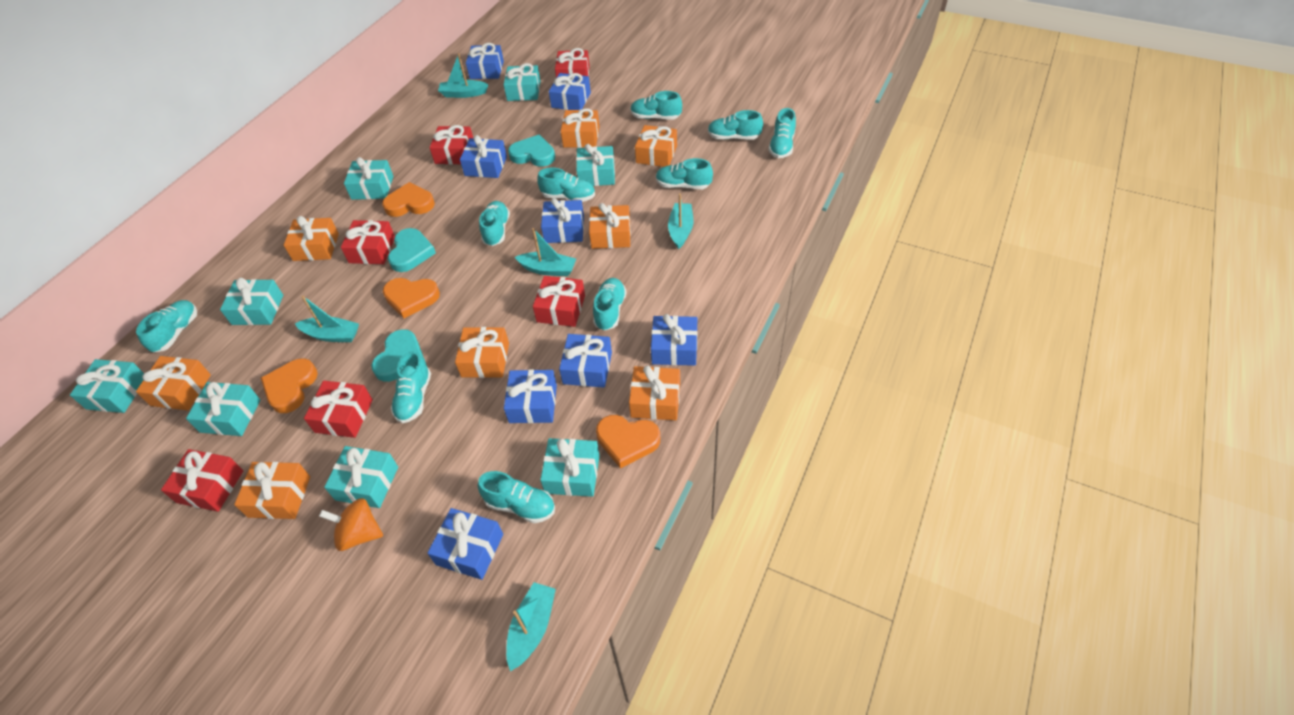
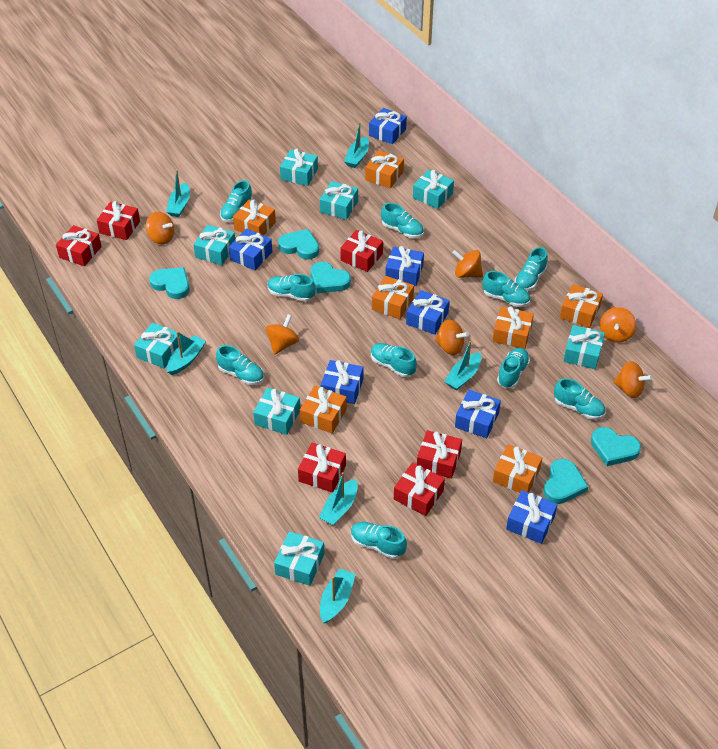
blue gift: 8 -> 7
orange gift: 8 -> 7
orange heart: 4 -> 0
orange spinning top: 1 -> 6
turquoise boat: 5 -> 6
turquoise heart: 3 -> 5

